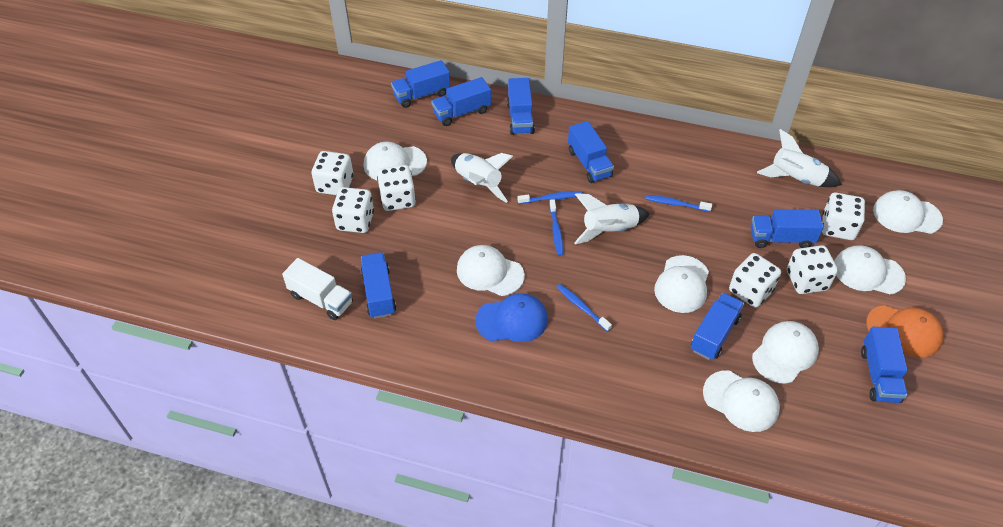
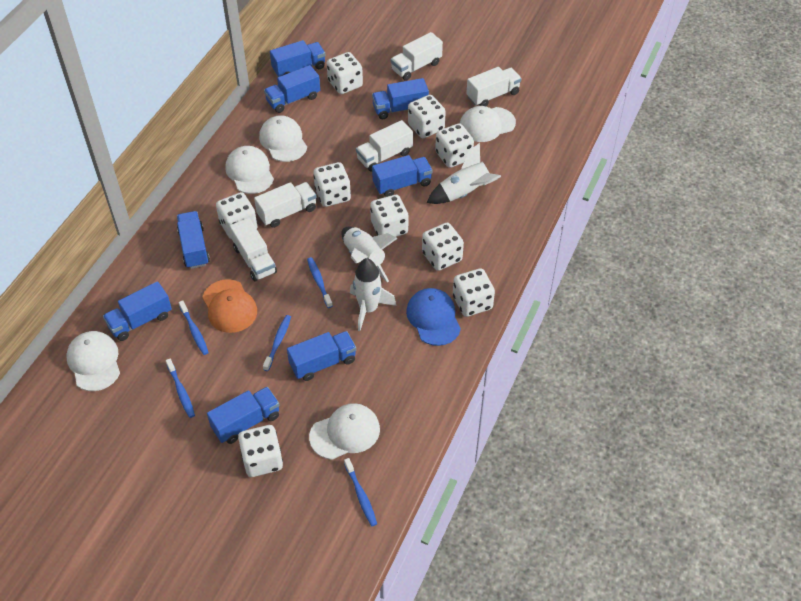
blue toothbrush: 4 -> 5
white cap: 7 -> 5
white dice: 6 -> 9
white truck: 1 -> 5

